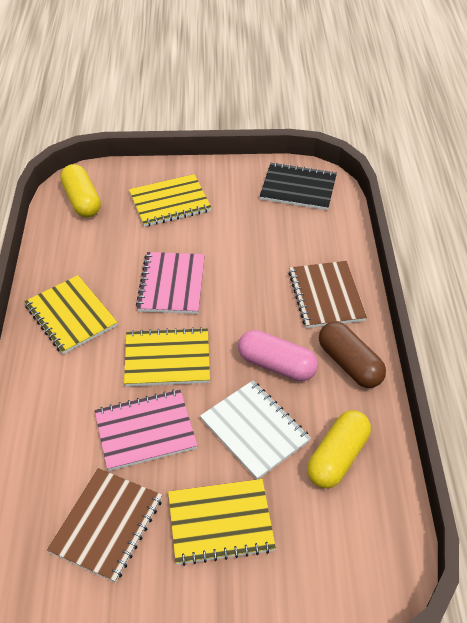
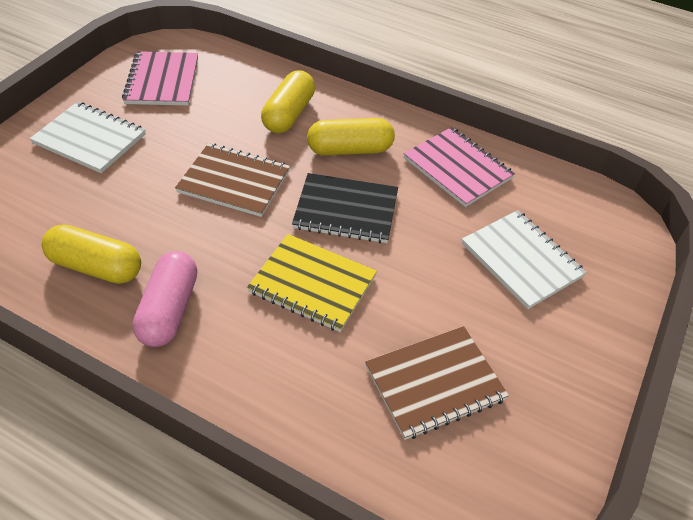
brown capsule: 1 -> 0
white notebook: 1 -> 2
yellow capsule: 2 -> 3
yellow notebook: 4 -> 1

